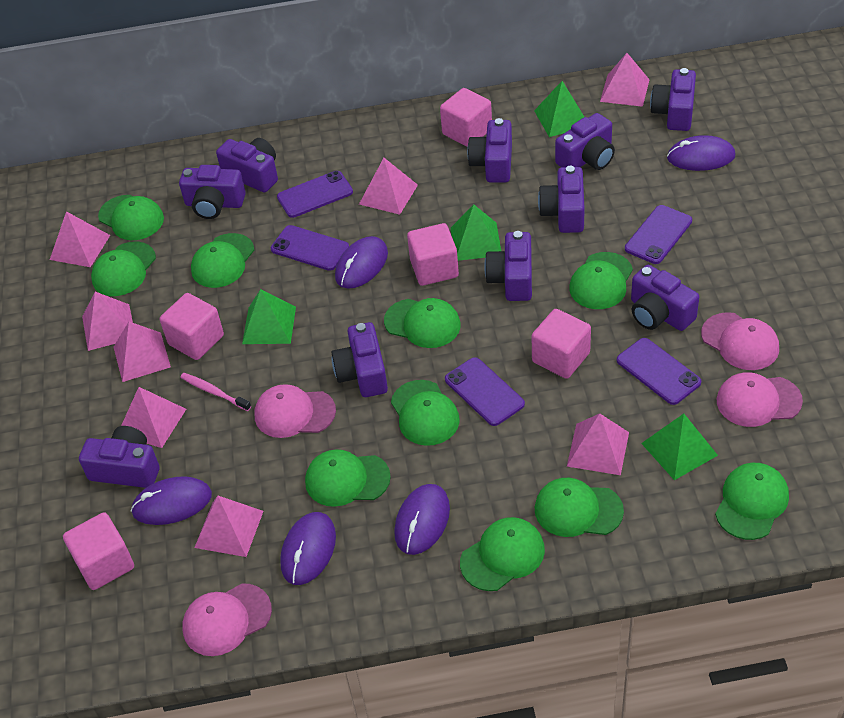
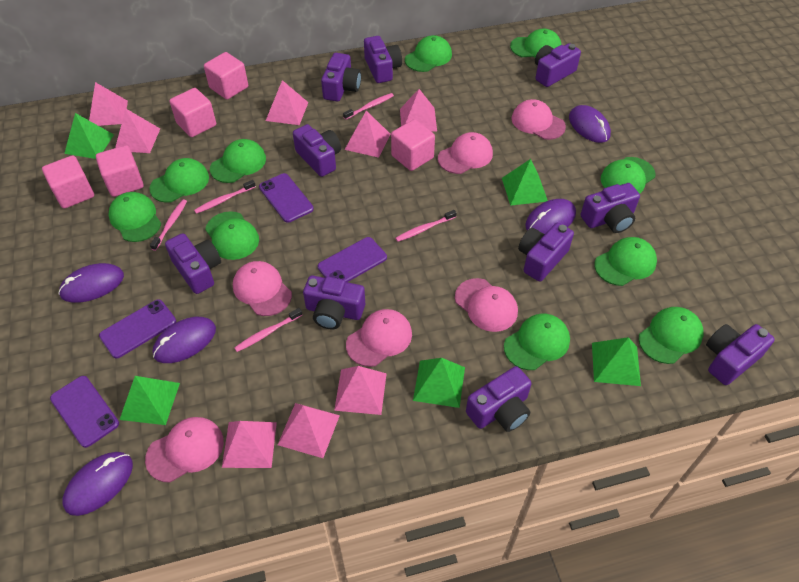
green pyramid: 4 -> 5
pink cap: 4 -> 6
pink toothbrush: 1 -> 5
purple phone: 5 -> 4

